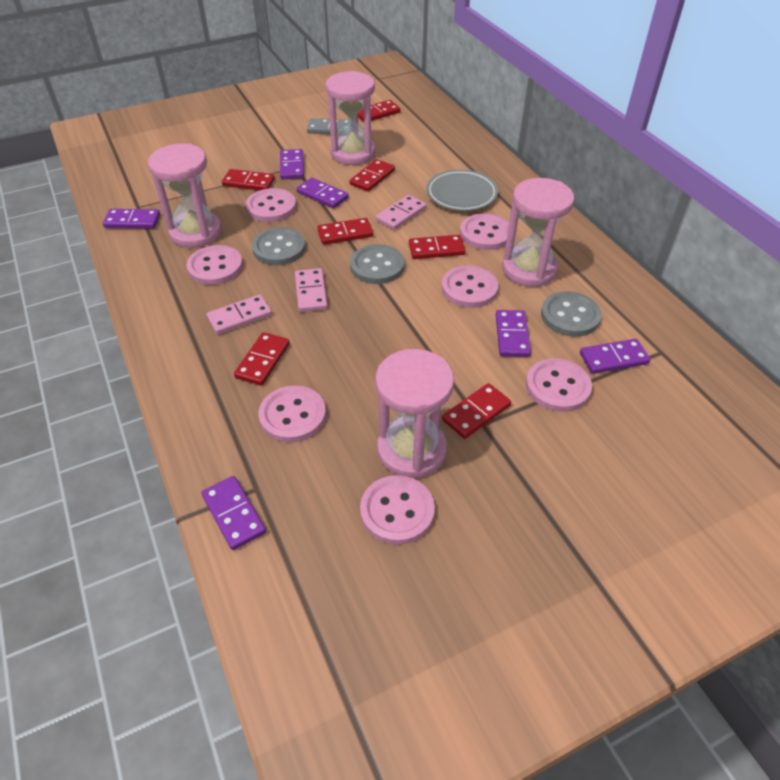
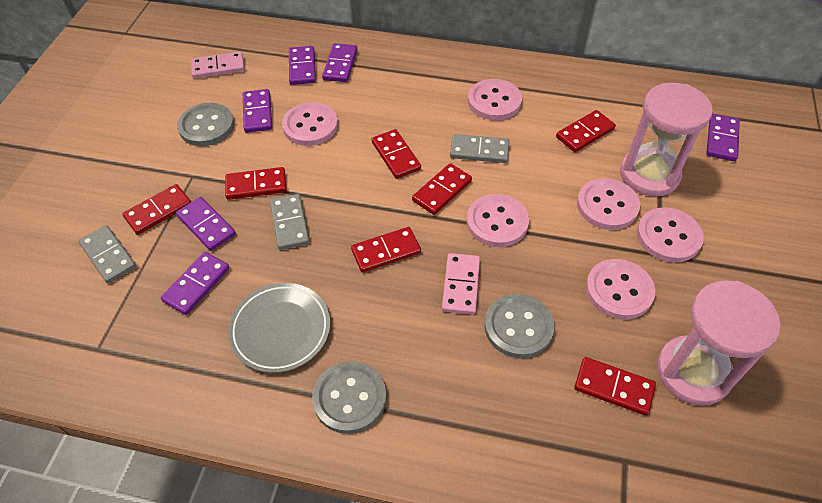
grey domino: 1 -> 3
pink button: 7 -> 6
pink domino: 3 -> 2
pink hourglass: 4 -> 2

